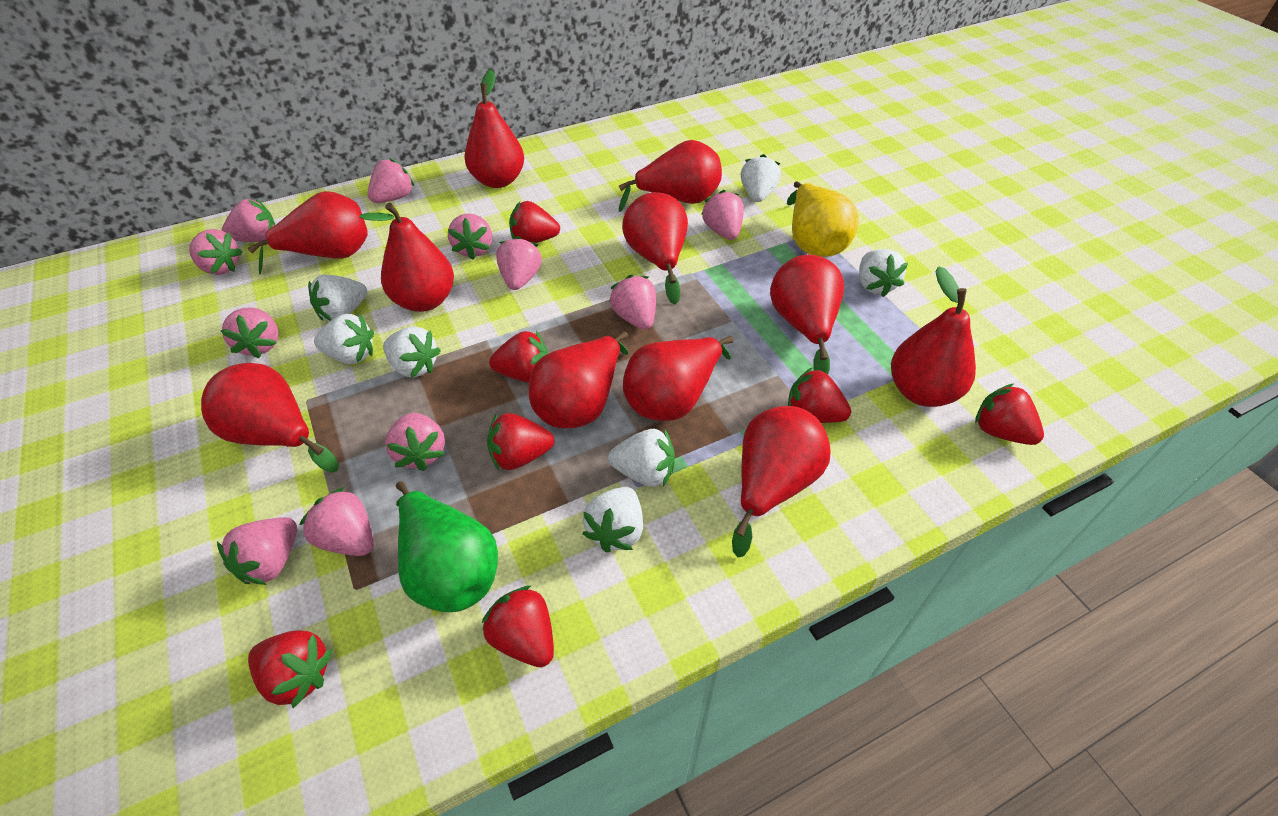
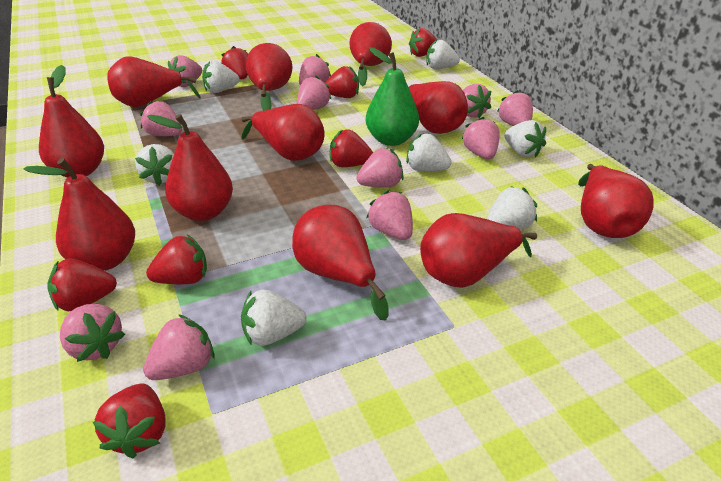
yellow pear: 1 -> 0

